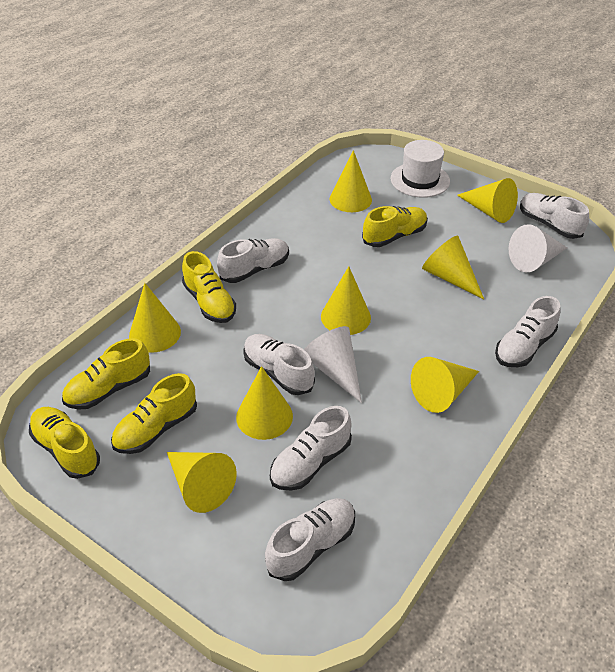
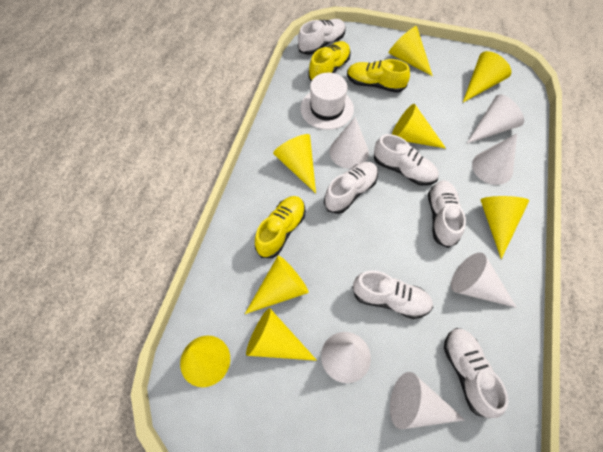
white cone: 2 -> 6
yellow shoe: 5 -> 3

